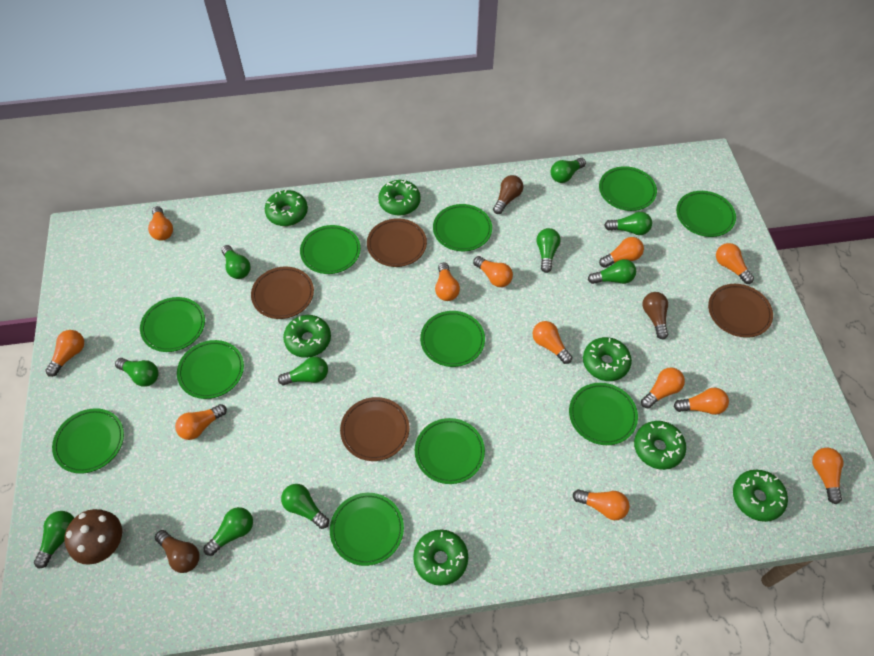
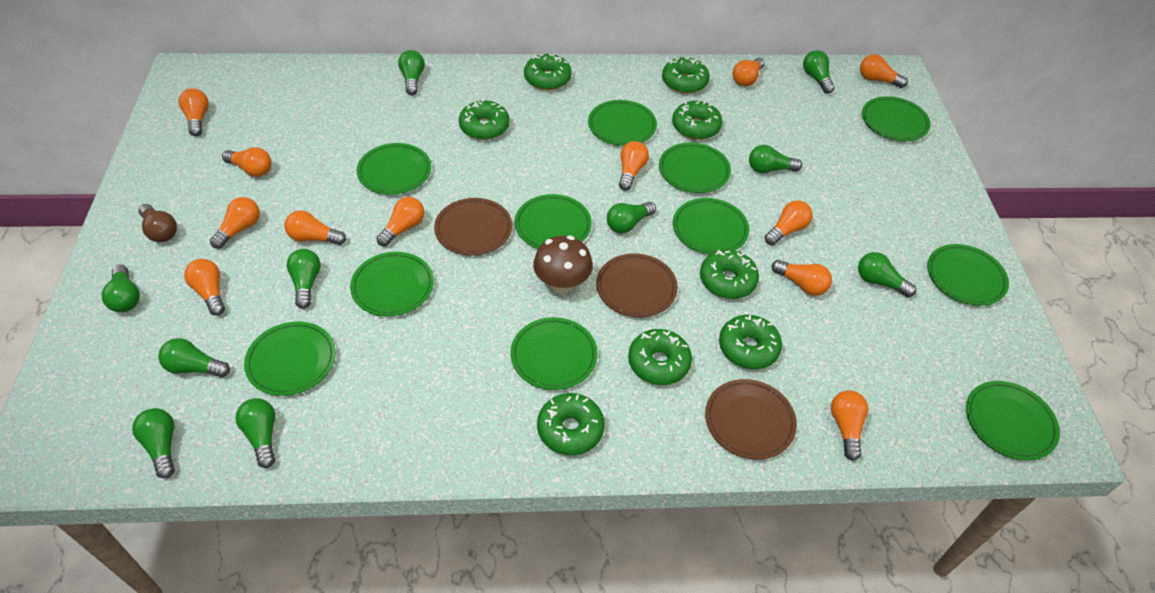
brown light bulb: 3 -> 1
brown plate: 4 -> 3
green donut: 7 -> 8

